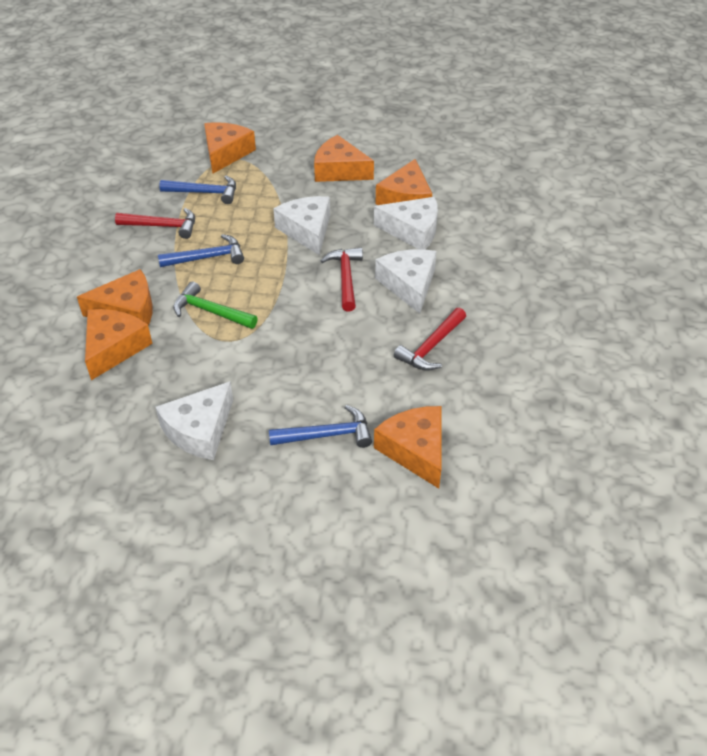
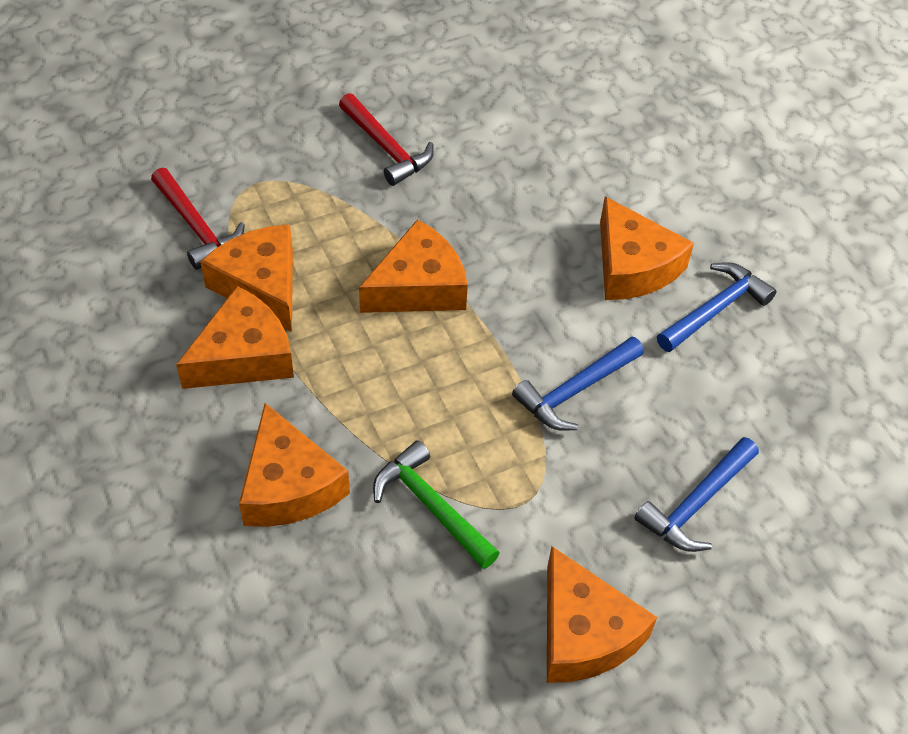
red hammer: 3 -> 2
white cheese: 4 -> 0

